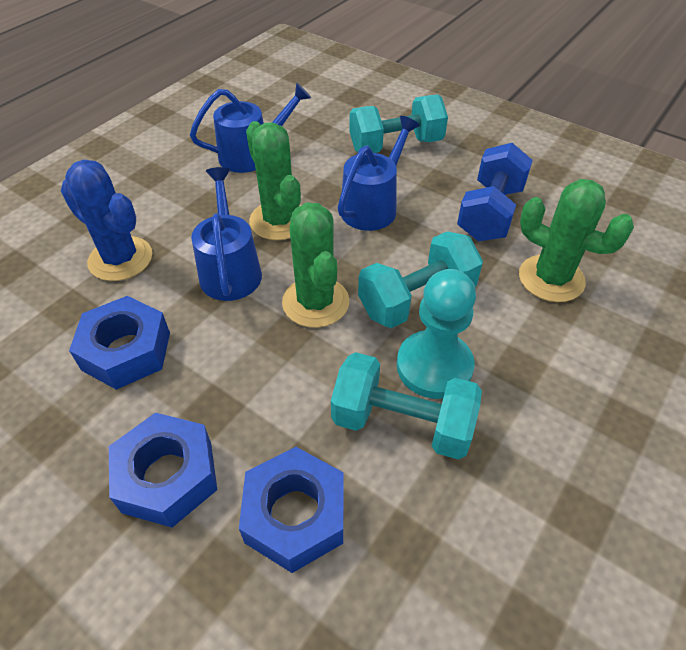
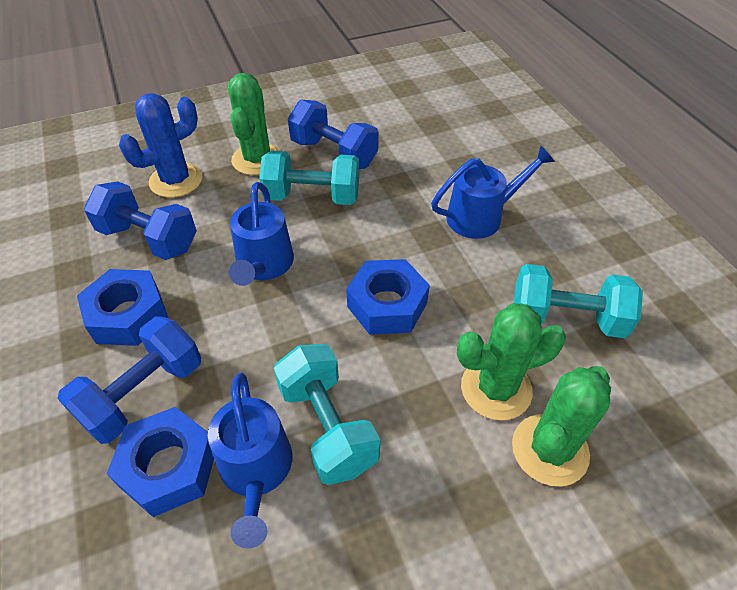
blue dumbbell: 1 -> 3
turquoise pawn: 1 -> 0

